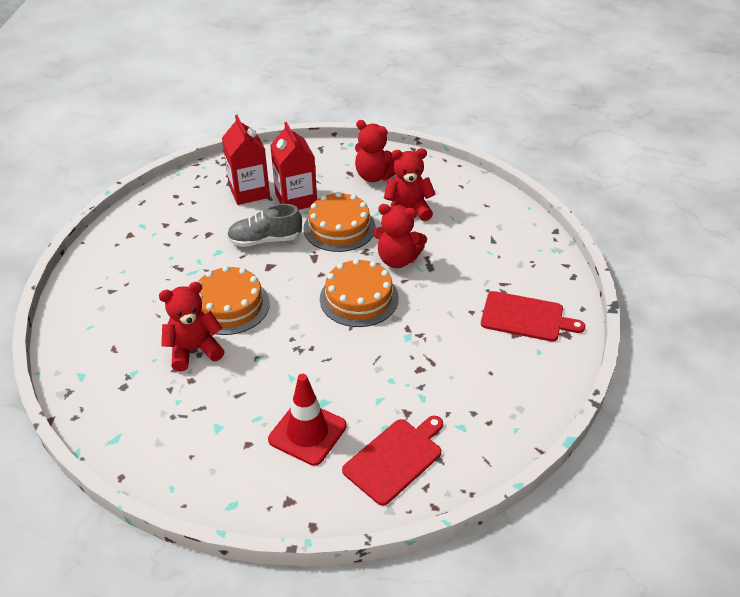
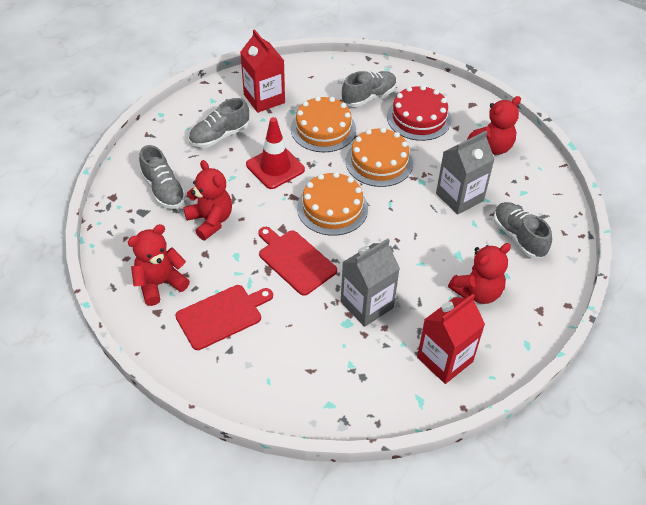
grey carton: 0 -> 2
grey shoe: 1 -> 4
red cake: 0 -> 1

